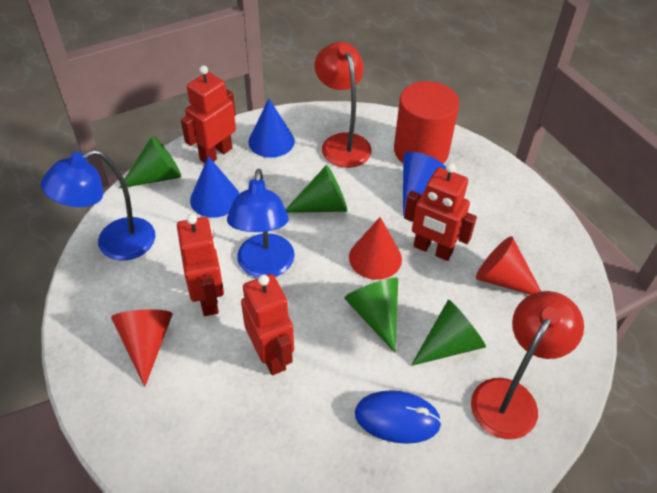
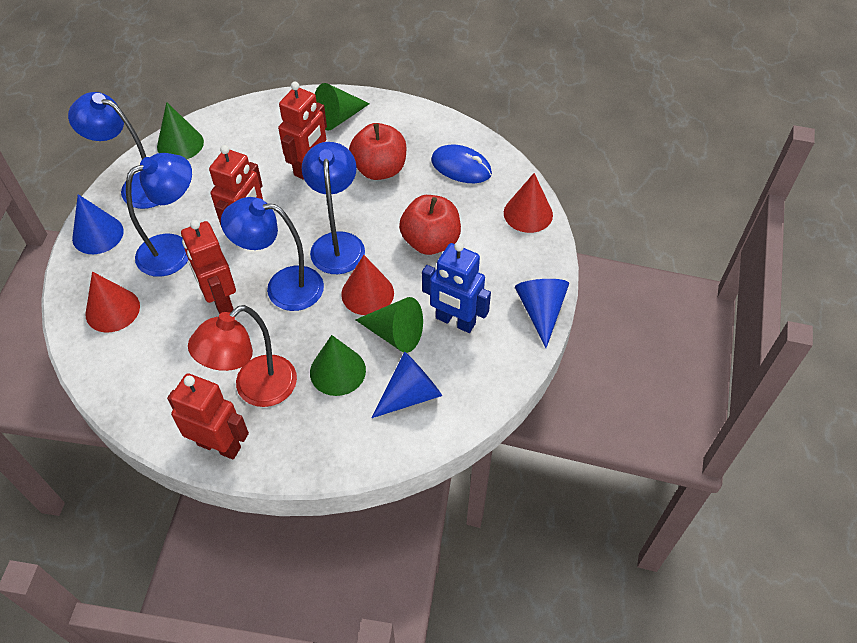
blue lamp: 2 -> 4
blue robot: 0 -> 1
red apple: 0 -> 2
red cylinder: 1 -> 0
red lamp: 2 -> 1

